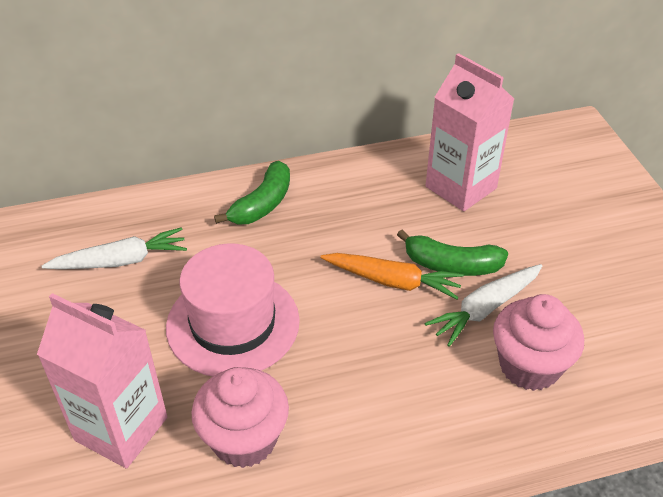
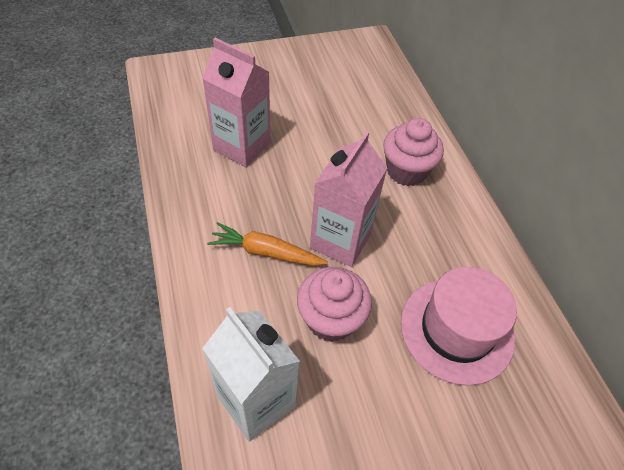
green banana: 2 -> 0
white carrot: 2 -> 0
white carton: 0 -> 1

